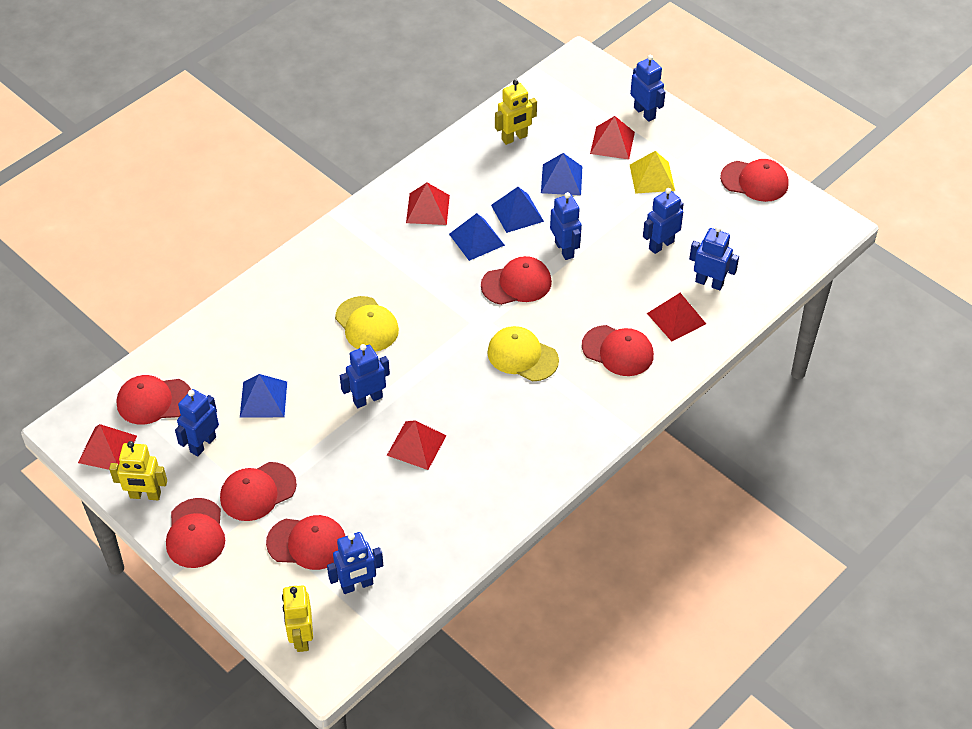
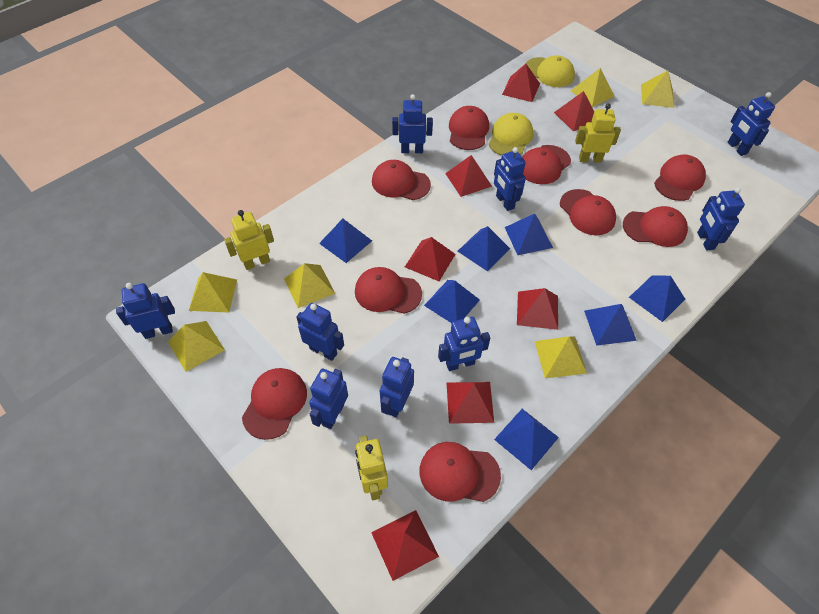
blue pyramid: 4 -> 7
blue robot: 7 -> 9
red cap: 7 -> 9
red pyramid: 5 -> 7
yellow pyramid: 1 -> 6

